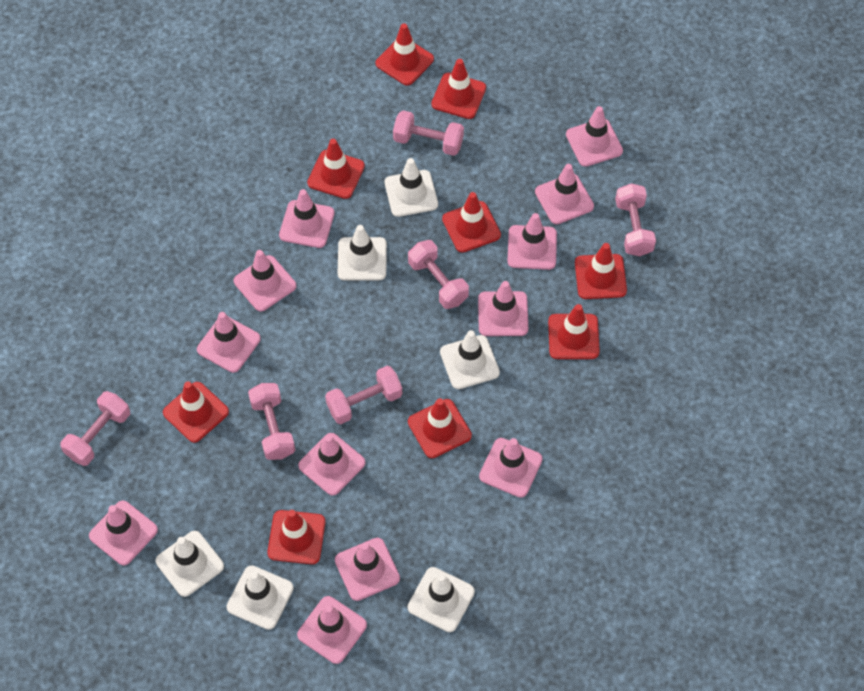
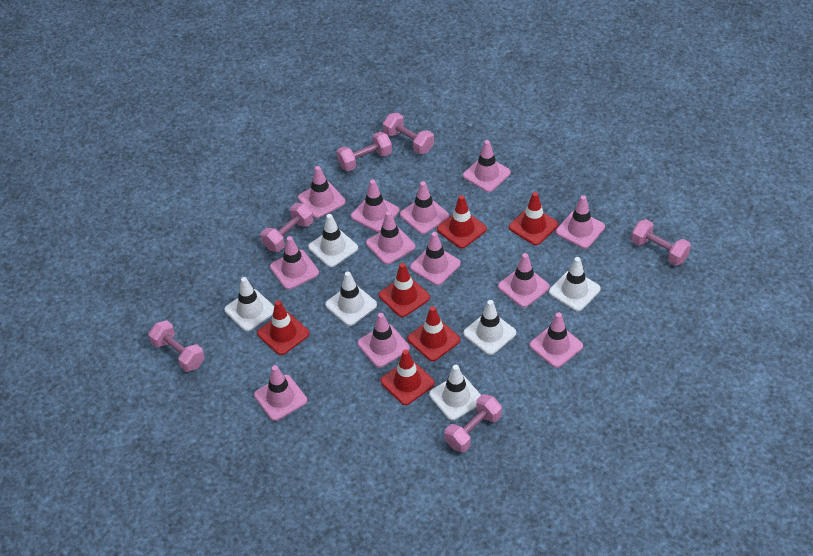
red traffic cone: 9 -> 6

